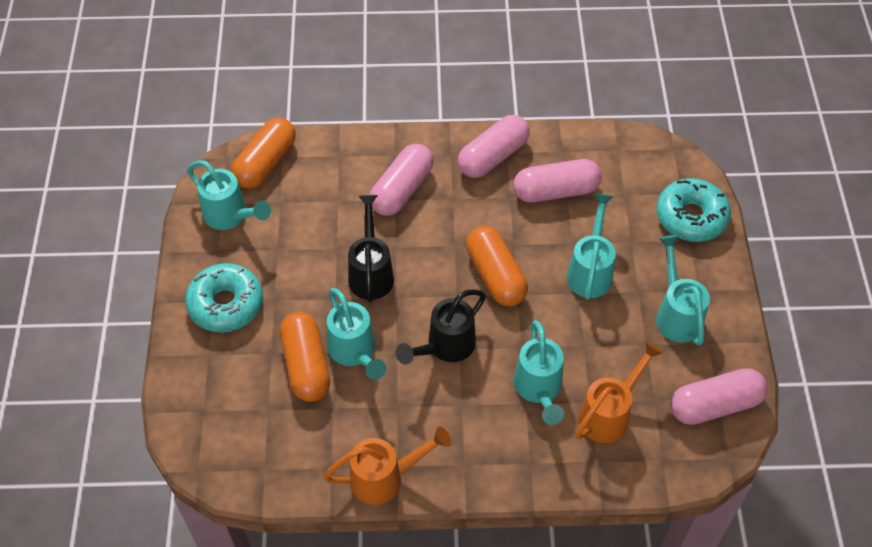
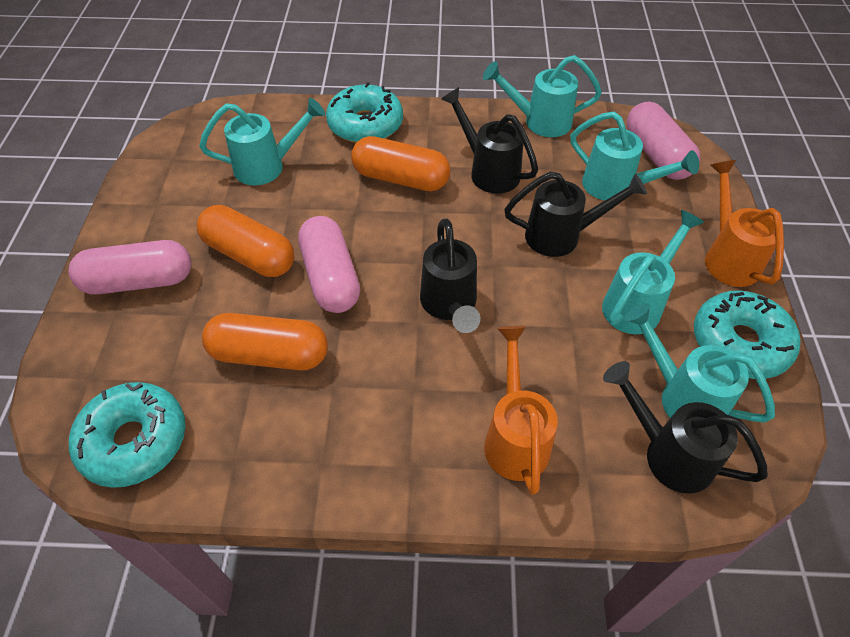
black watering can: 2 -> 4
pink capsule: 4 -> 3
turquoise donut: 2 -> 3

